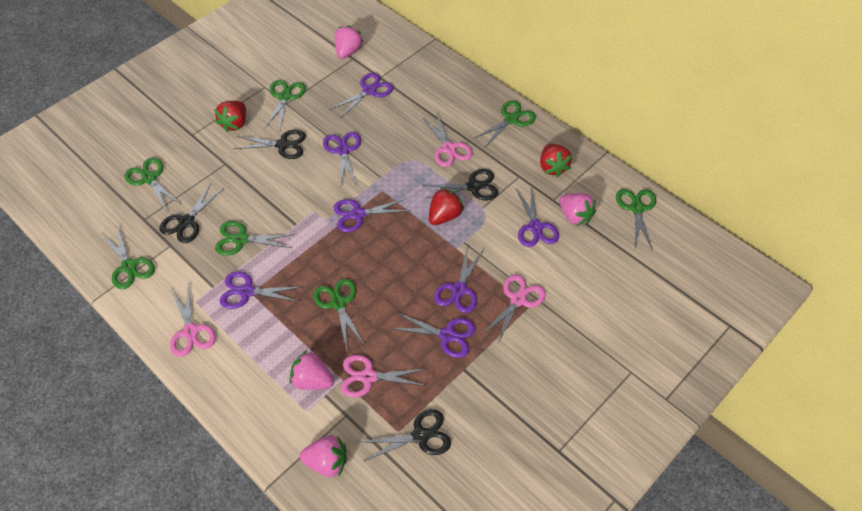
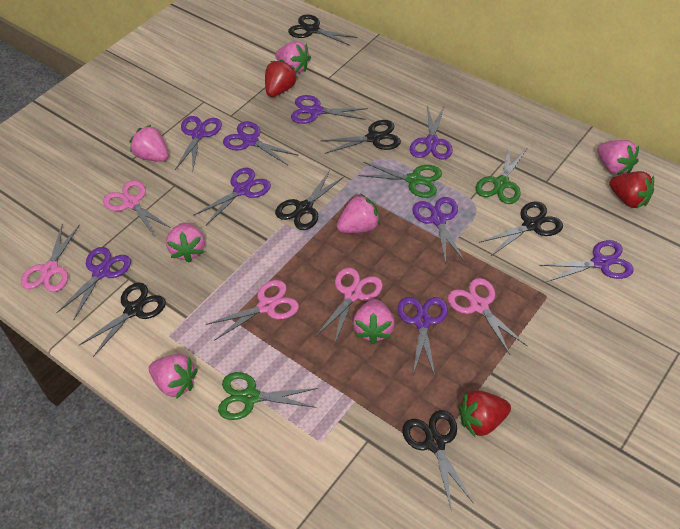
black scissors: 4 -> 6
green scissors: 7 -> 3
pink scissors: 4 -> 5
pink strawberry: 4 -> 7
purple scissors: 7 -> 9

